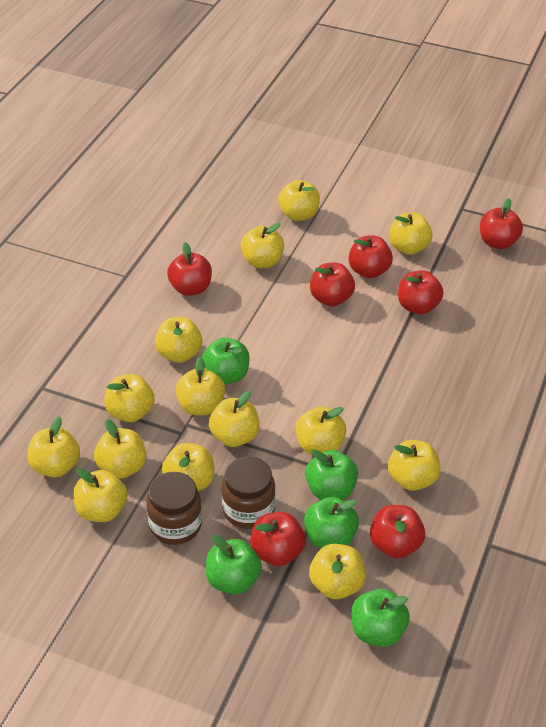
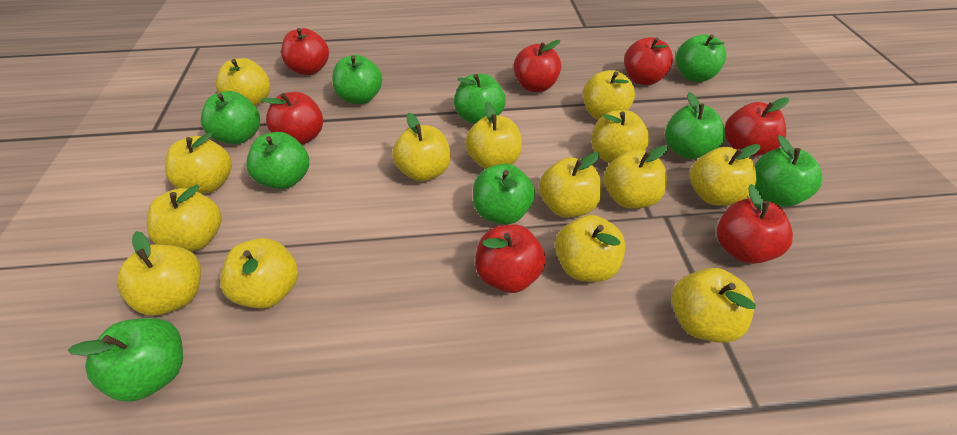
brown jar: 2 -> 0
green apple: 5 -> 9

